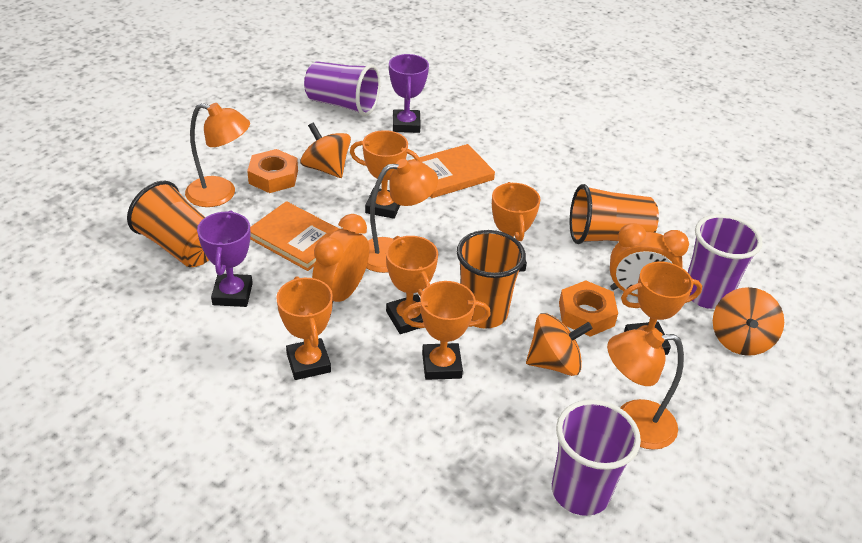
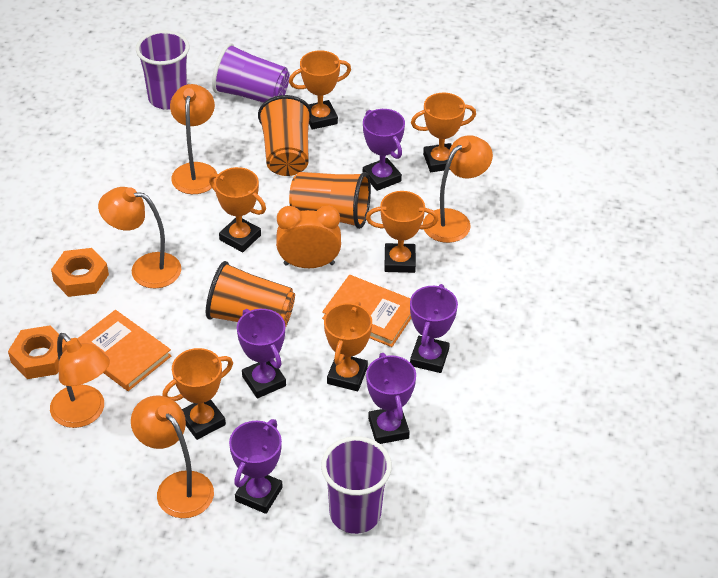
orange clock: 2 -> 1
orange lamp: 3 -> 5
orange spinning top: 3 -> 0
purple trophy: 2 -> 5

